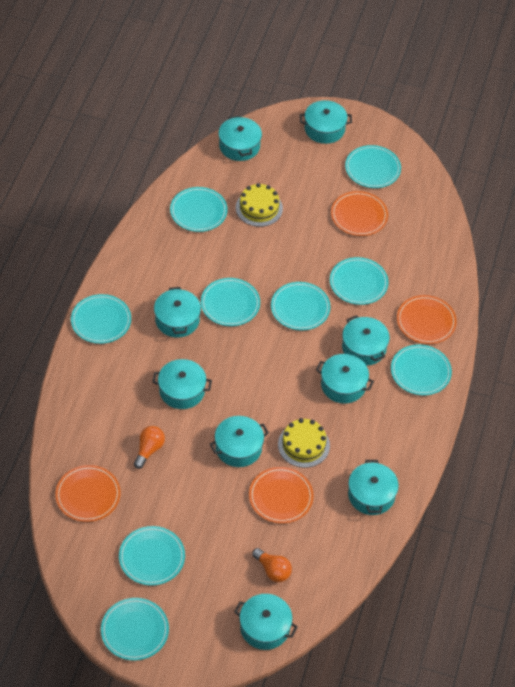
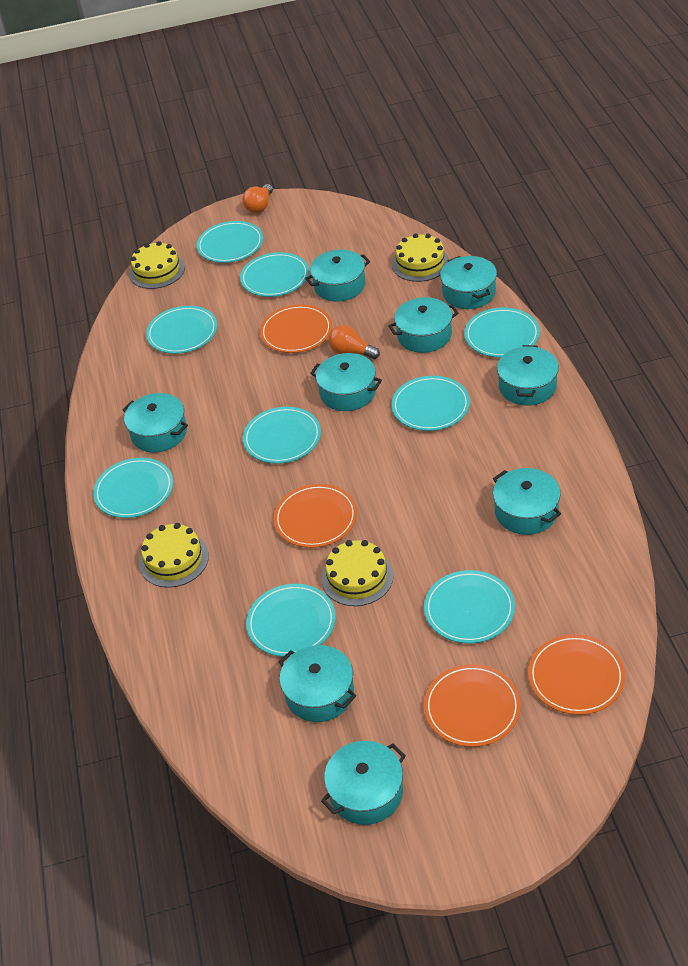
yellow cake: 2 -> 4

